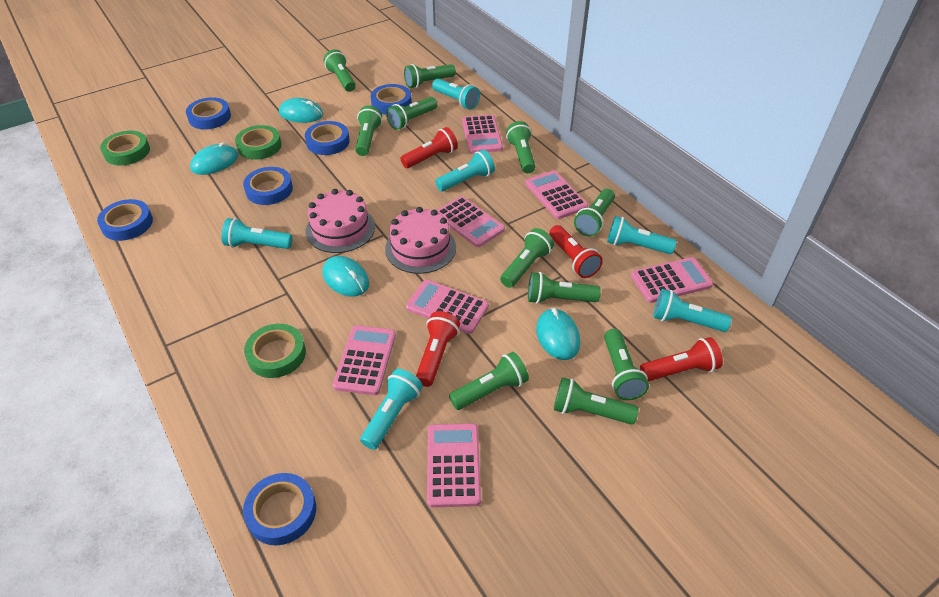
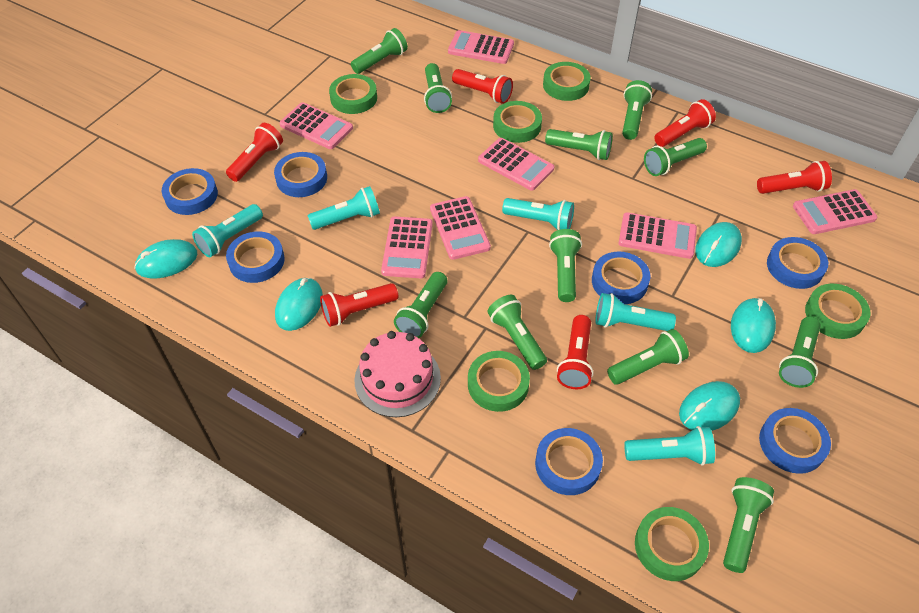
blue tape: 6 -> 7
green tape: 3 -> 6
pink cake: 2 -> 1
red flashlight: 4 -> 6
turquoise flashlight: 6 -> 5
turquoise mouse: 4 -> 5

